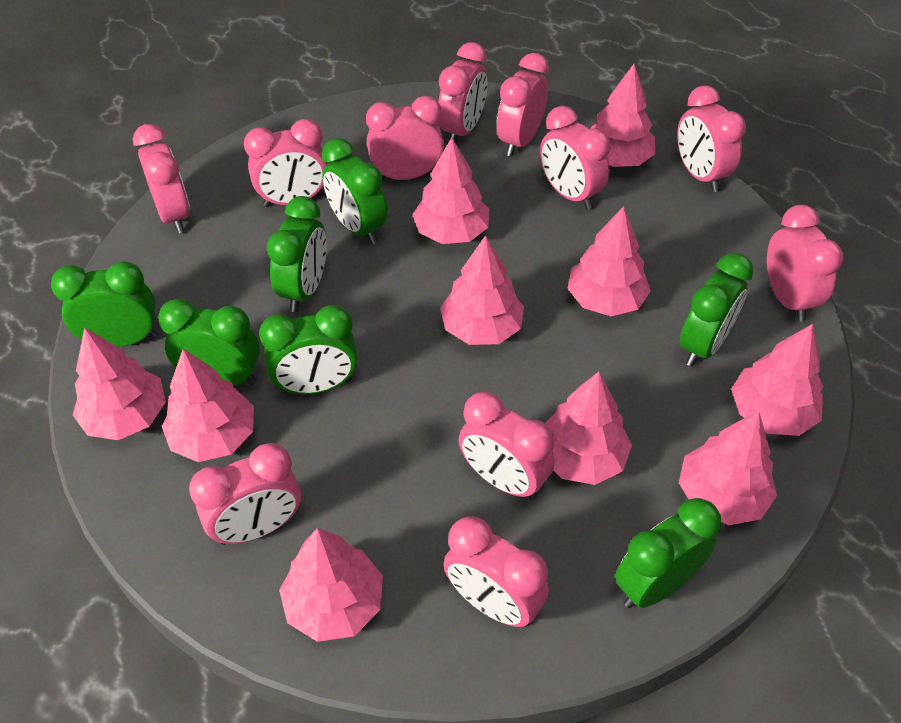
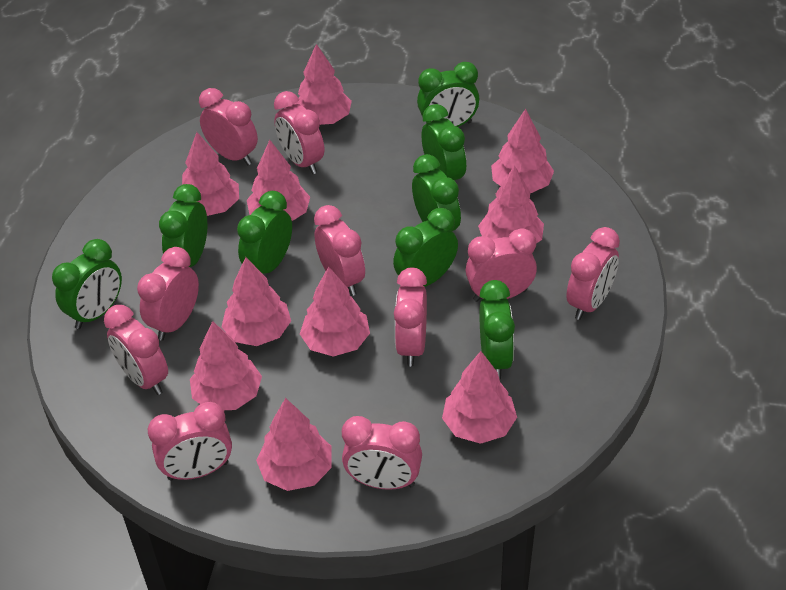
green clock: 7 -> 8
pink clock: 11 -> 10

